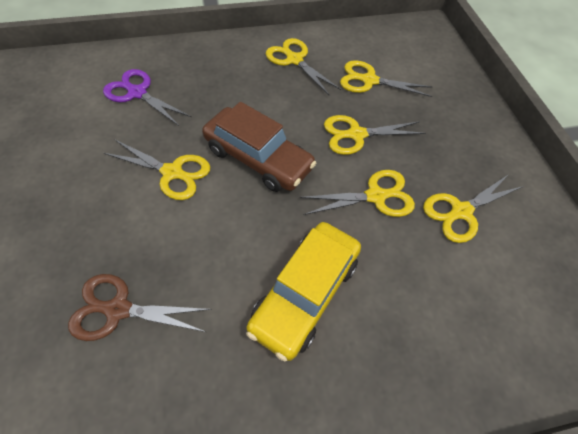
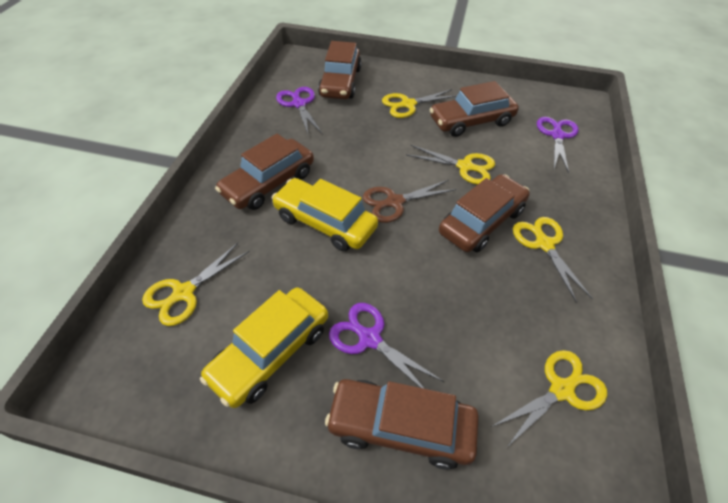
brown car: 1 -> 5
purple scissors: 1 -> 3
yellow car: 1 -> 2
yellow scissors: 6 -> 5

